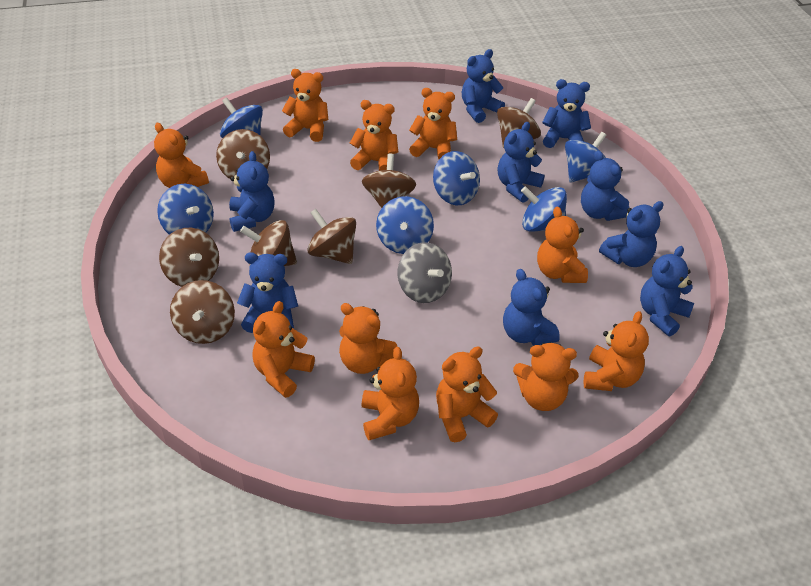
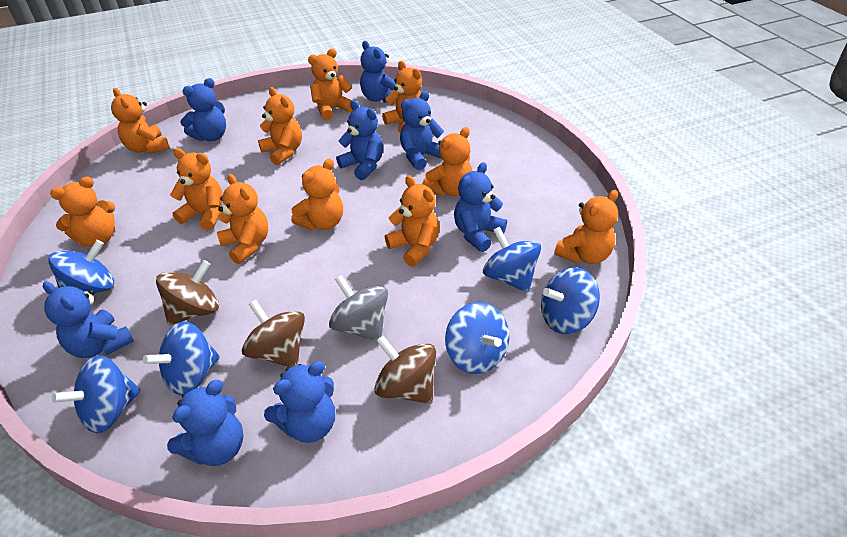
blue teddy bear: 9 -> 8
brown spinning top: 7 -> 3

